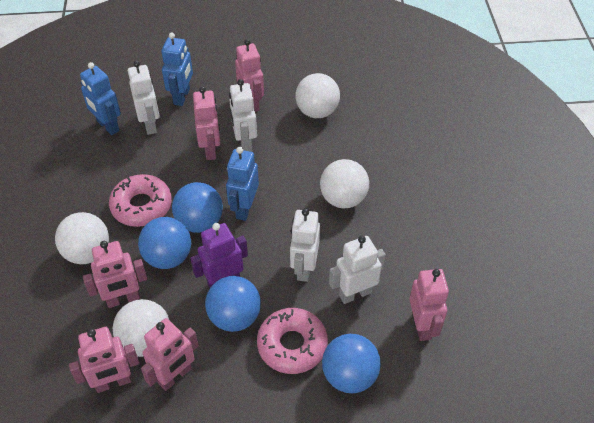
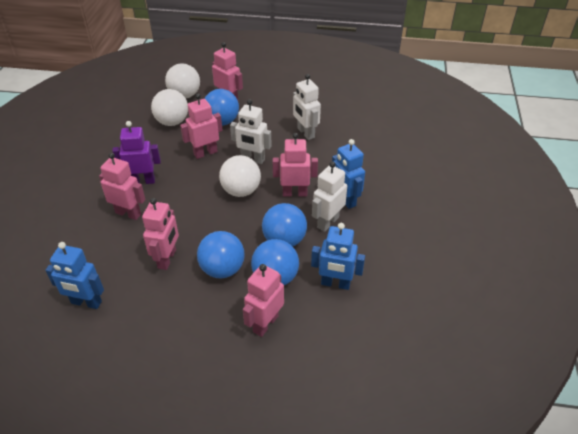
pink donut: 2 -> 0
white ball: 4 -> 3
white robot: 4 -> 3

